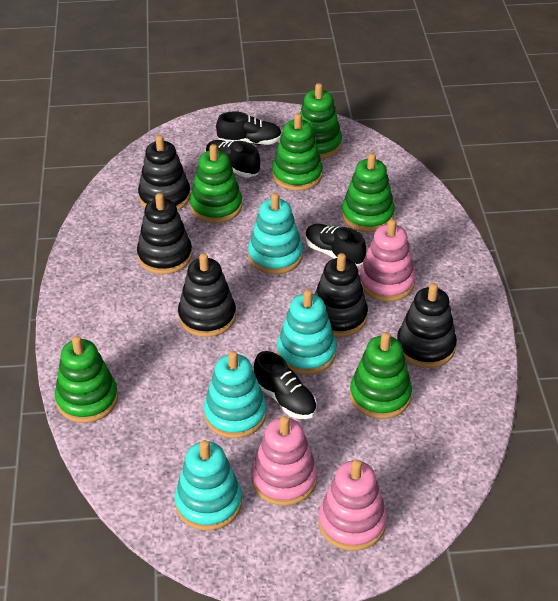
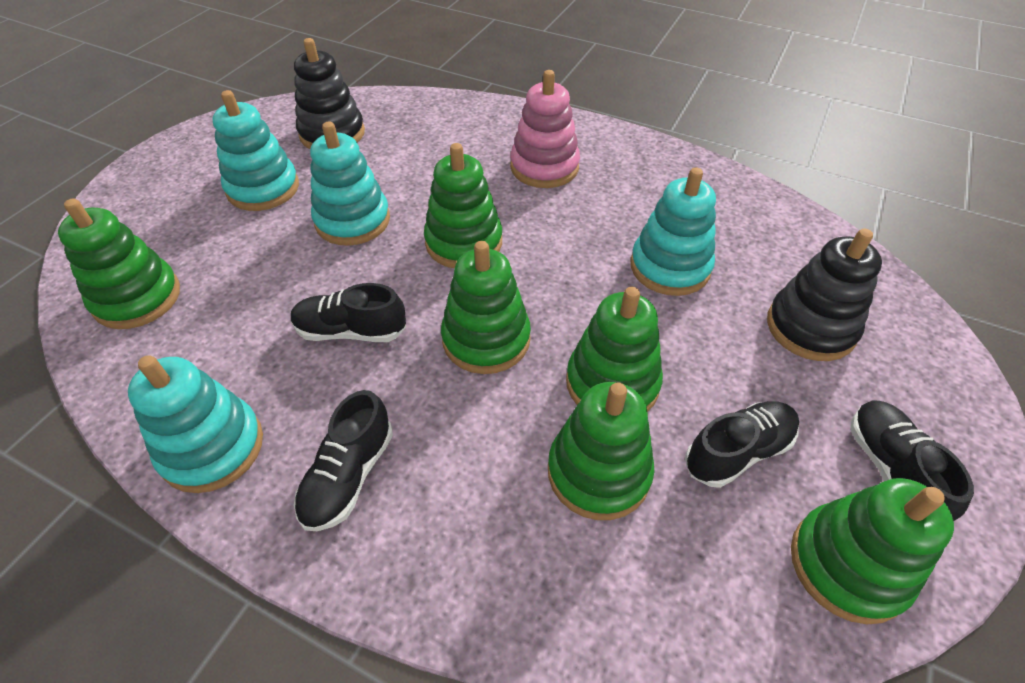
black stacking toy: 5 -> 2
pink stacking toy: 3 -> 1

